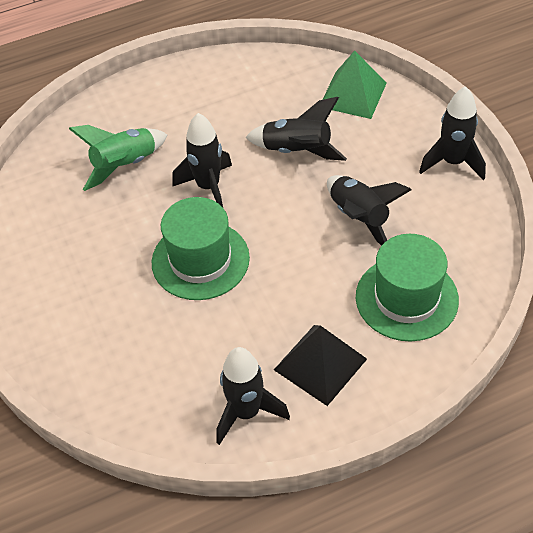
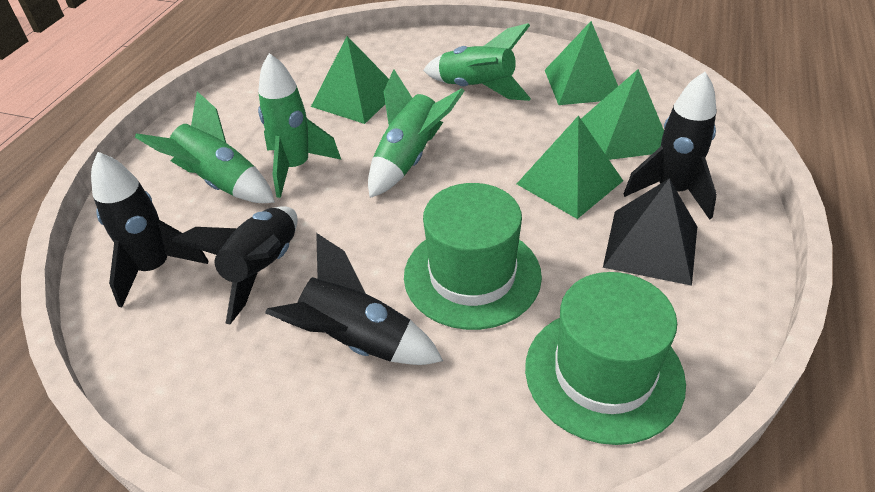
black rocket: 5 -> 4
green pyramid: 1 -> 4
green rocket: 1 -> 4

